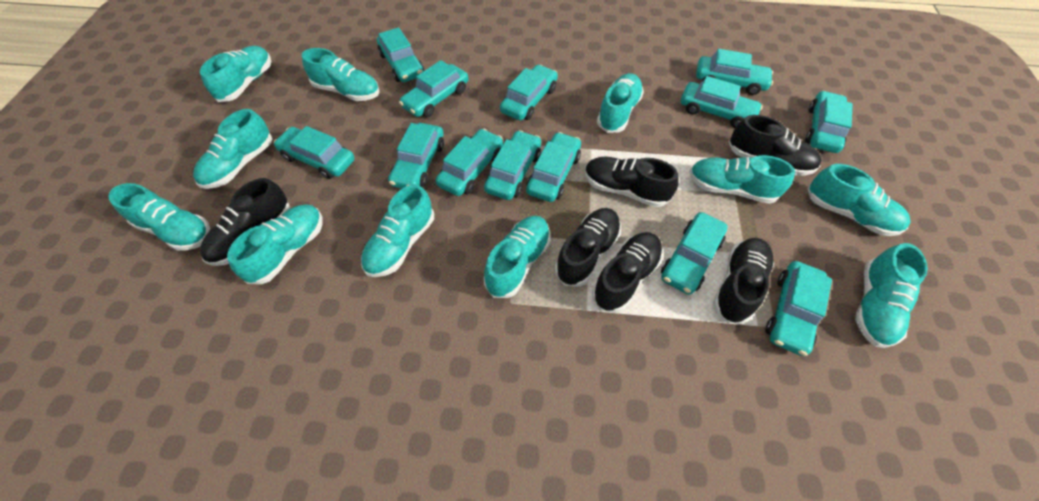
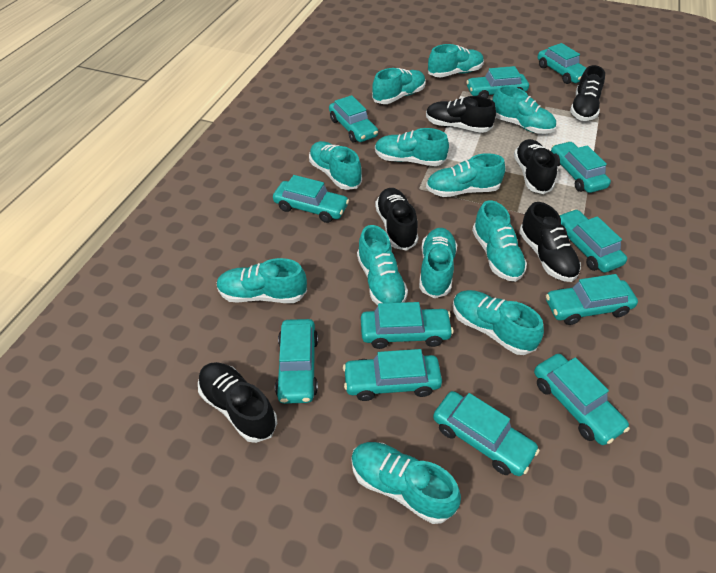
turquoise car: 13 -> 12
turquoise shoe: 11 -> 12

